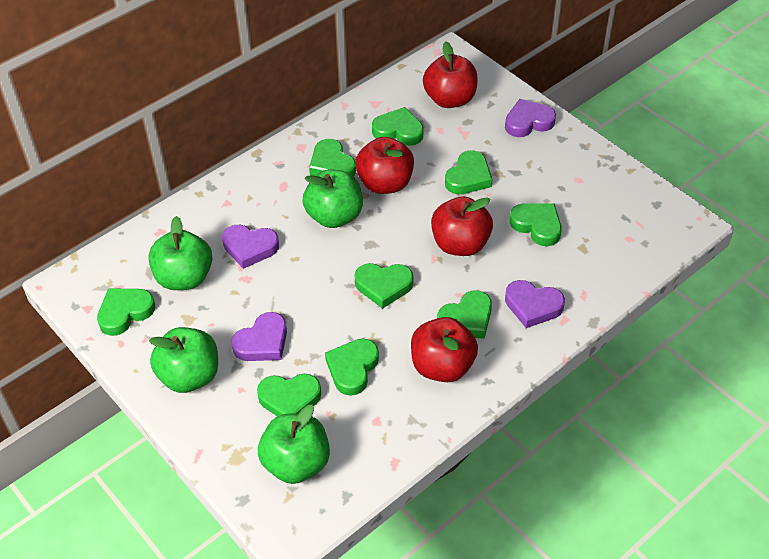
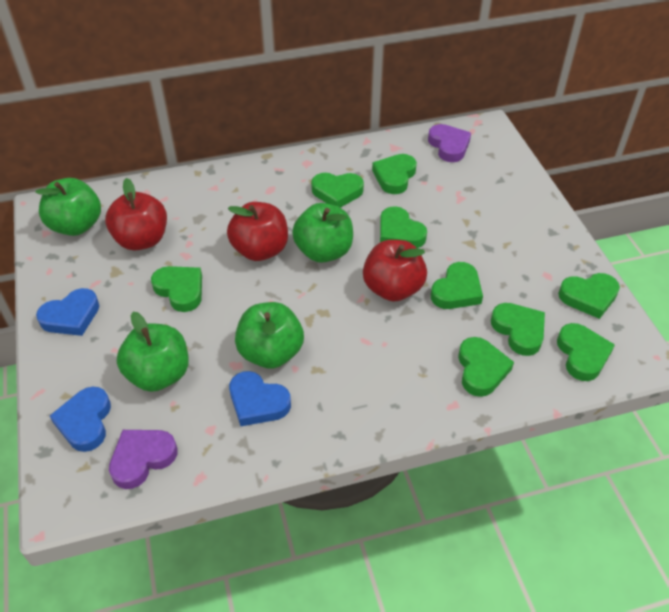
blue heart: 0 -> 3
purple heart: 4 -> 2
red apple: 4 -> 3

